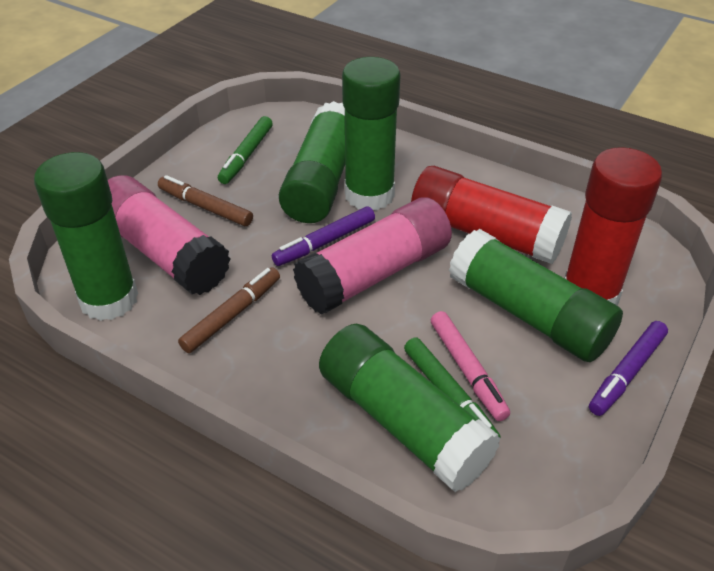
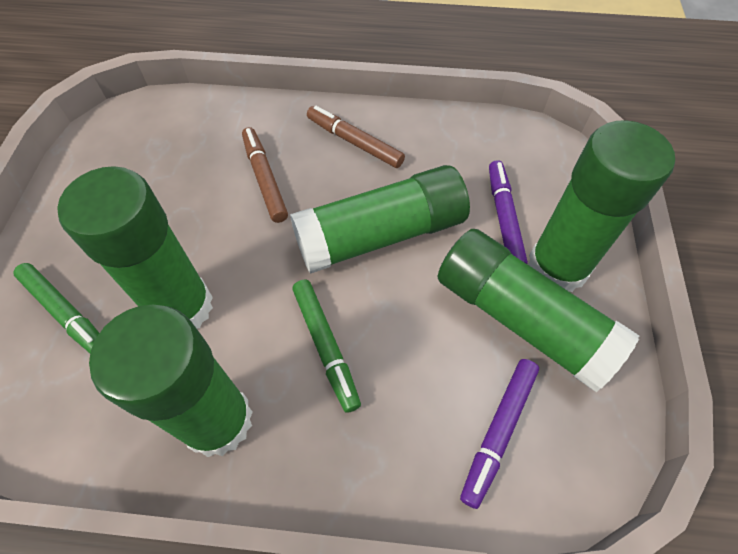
pink glue stick: 2 -> 0
pink marker: 1 -> 0
red glue stick: 2 -> 0

